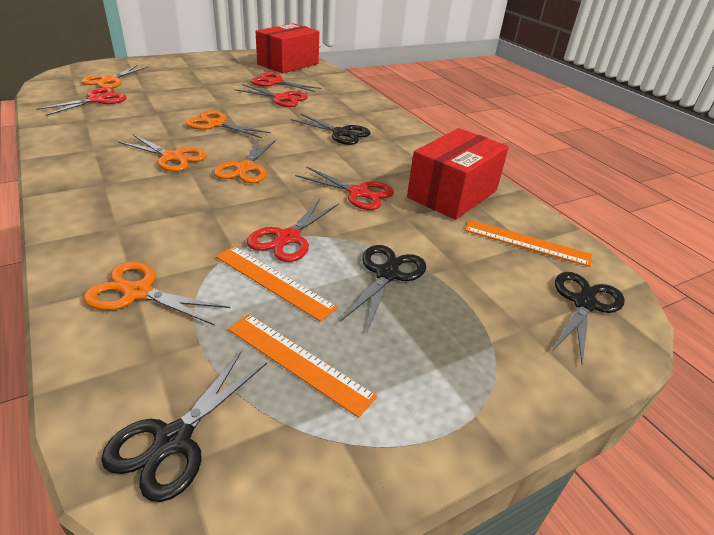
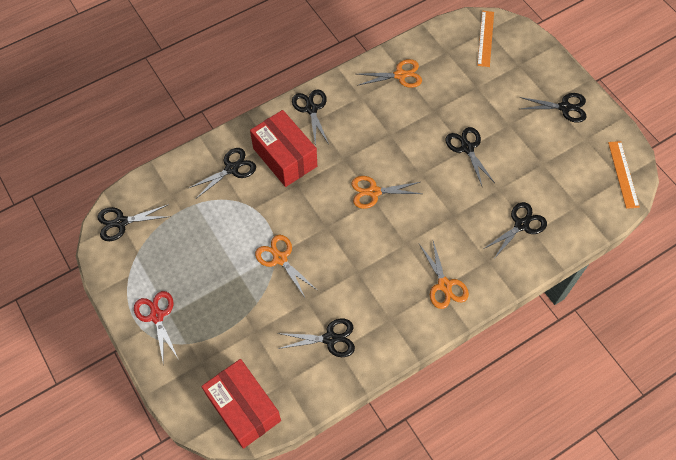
black scissors: 4 -> 7
orange ruler: 3 -> 2
orange scissors: 5 -> 4
red scissors: 5 -> 1

